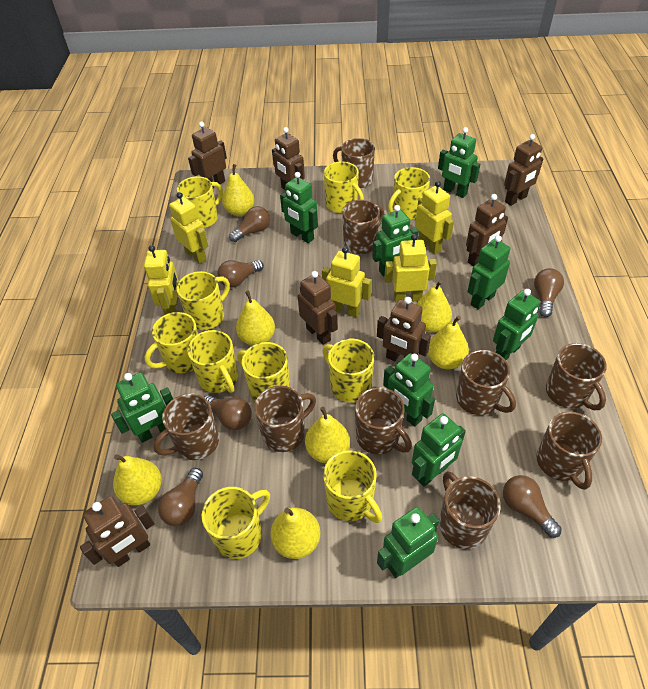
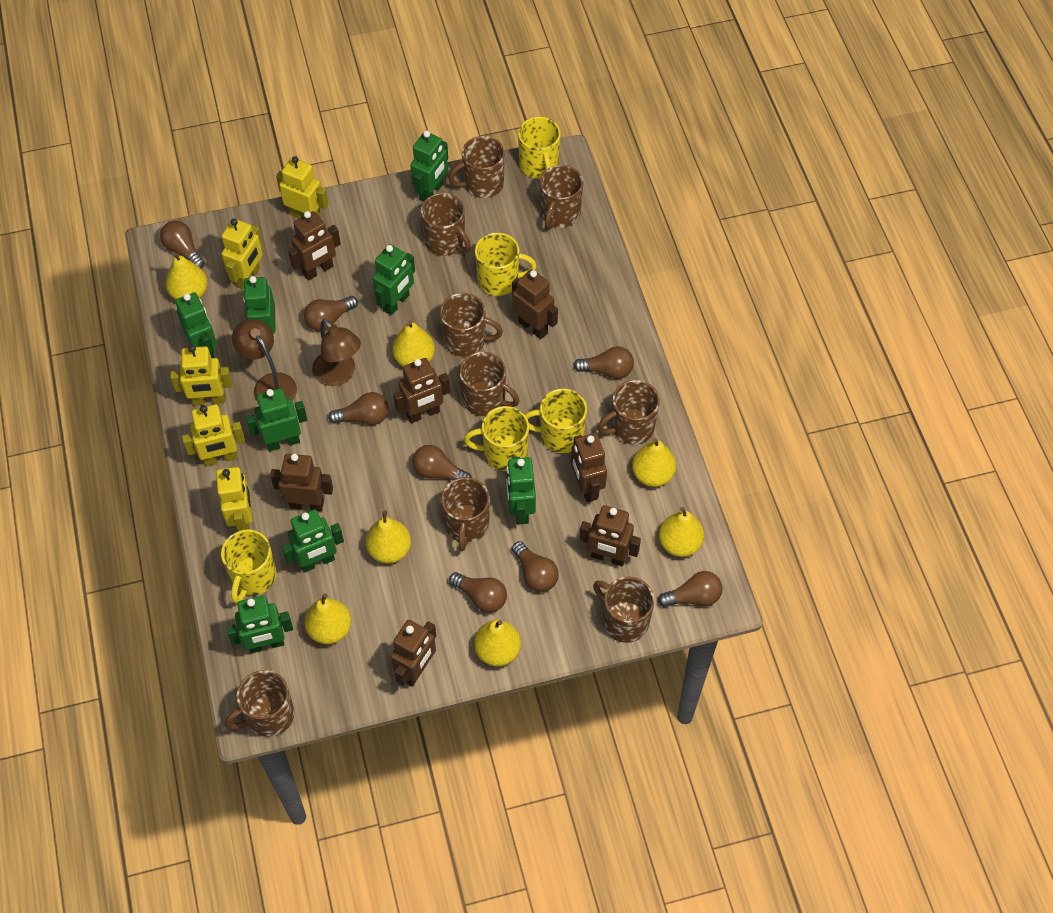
brown lamp: 0 -> 2
brown light bulb: 6 -> 8
green robot: 9 -> 8
yellow mug: 10 -> 5

